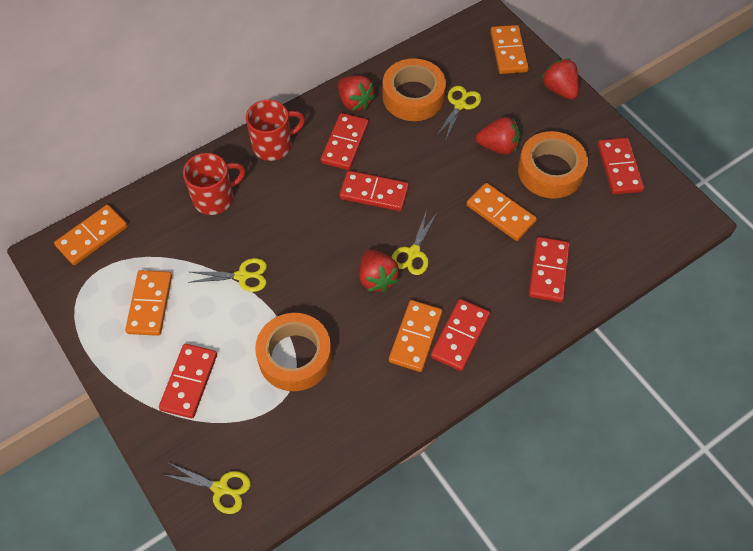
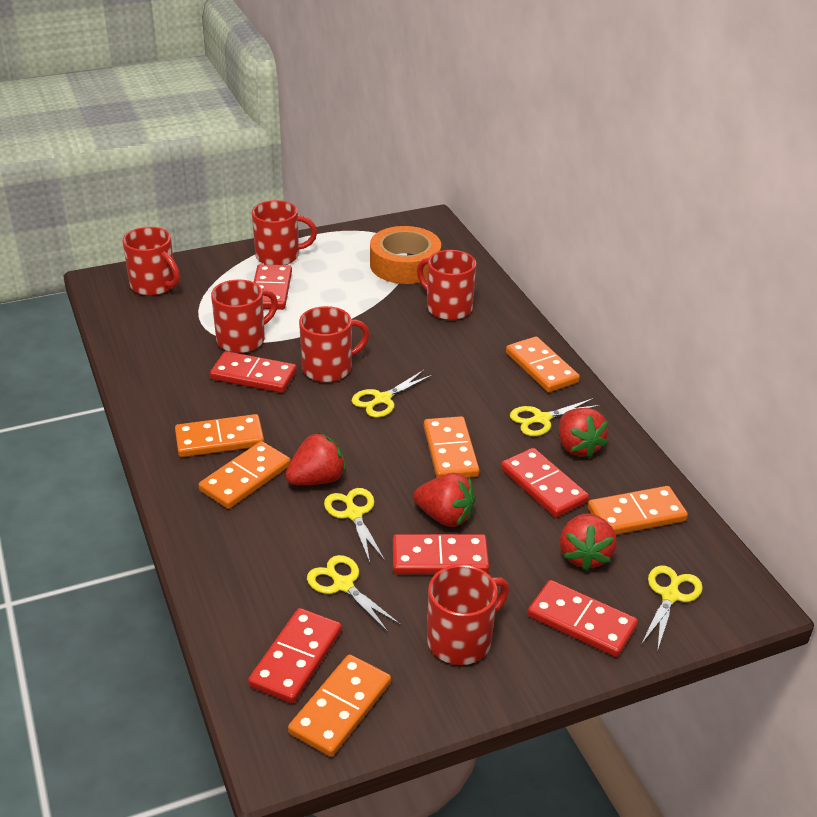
orange domino: 5 -> 6
orange tape: 3 -> 1
red mug: 2 -> 6
yellow scissors: 4 -> 5

